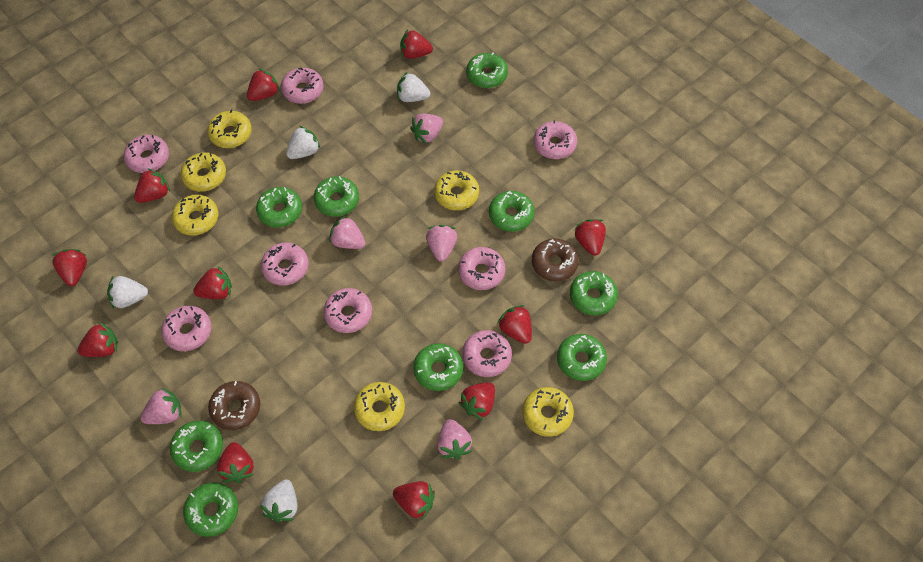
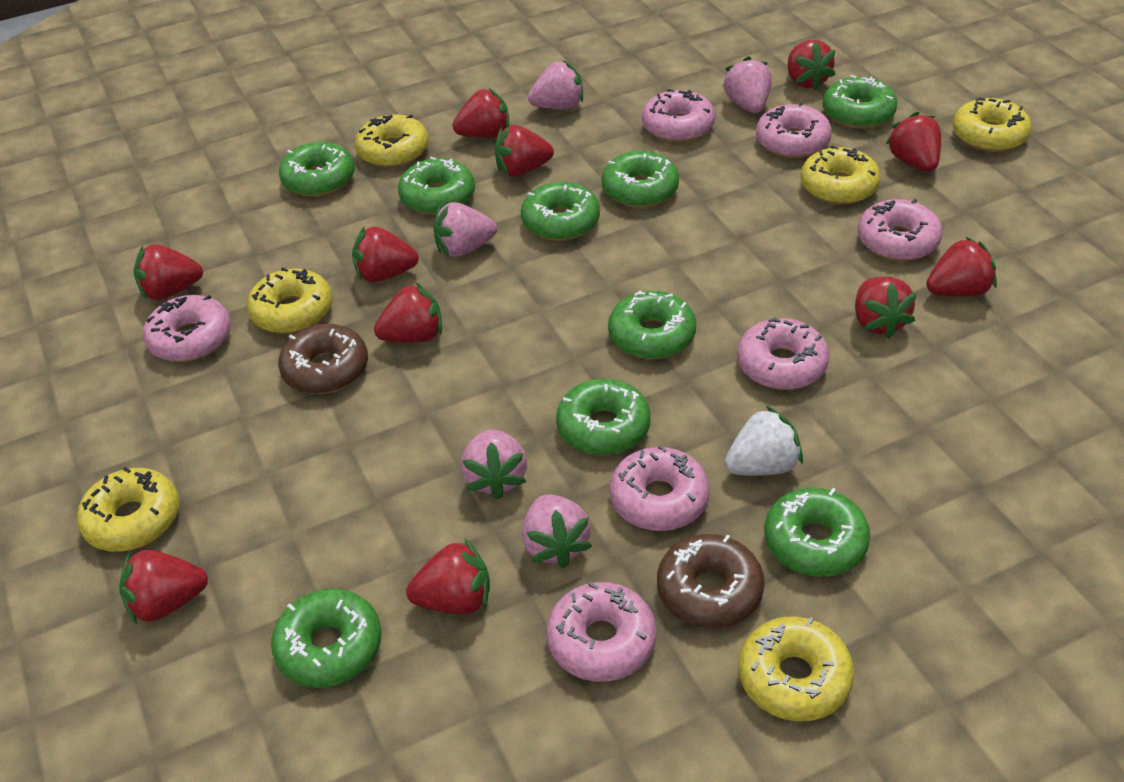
pink donut: 8 -> 7
white strawberry: 4 -> 1

